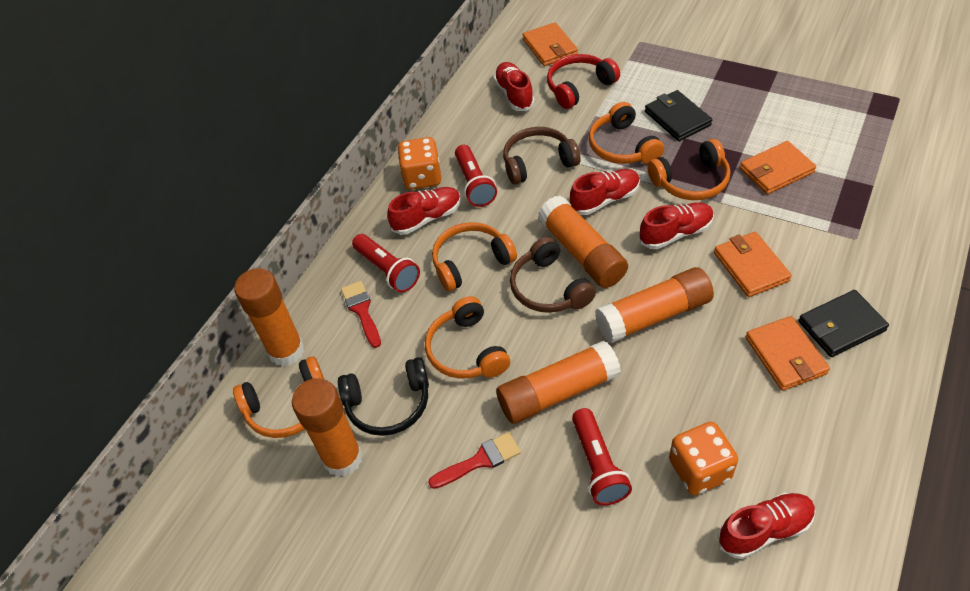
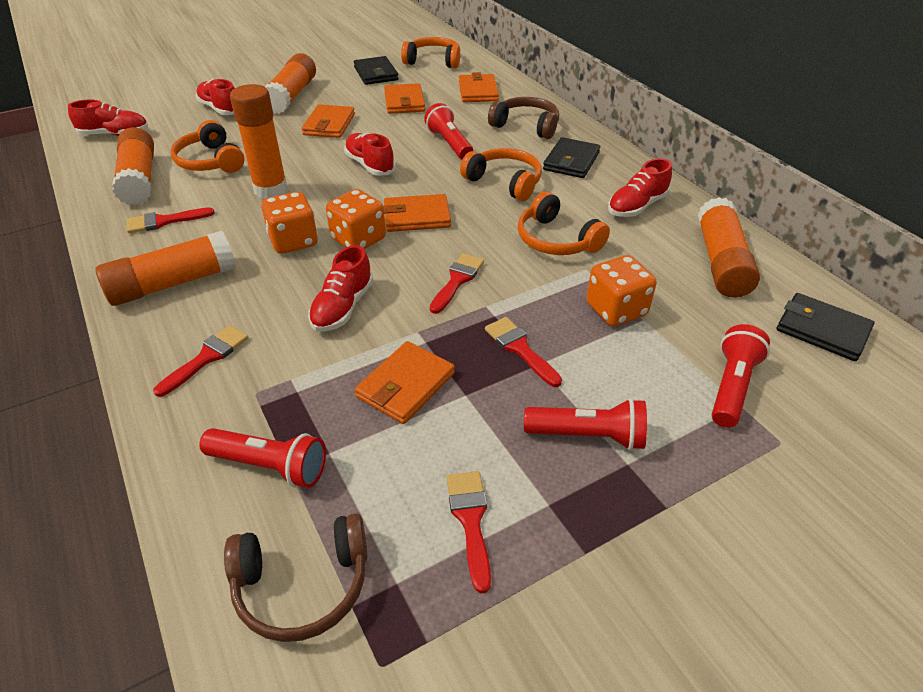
black headphones: 1 -> 0
black wallet: 2 -> 3
orange dice: 2 -> 3
orange headphones: 5 -> 4
orange wallet: 4 -> 5
red brush: 2 -> 5
red flashlight: 3 -> 4
red headphones: 1 -> 0

